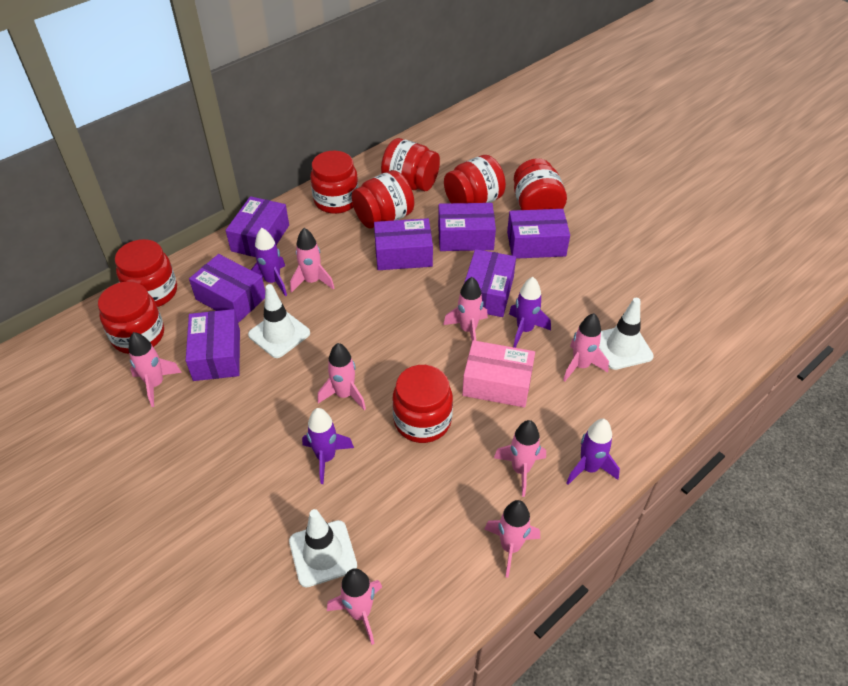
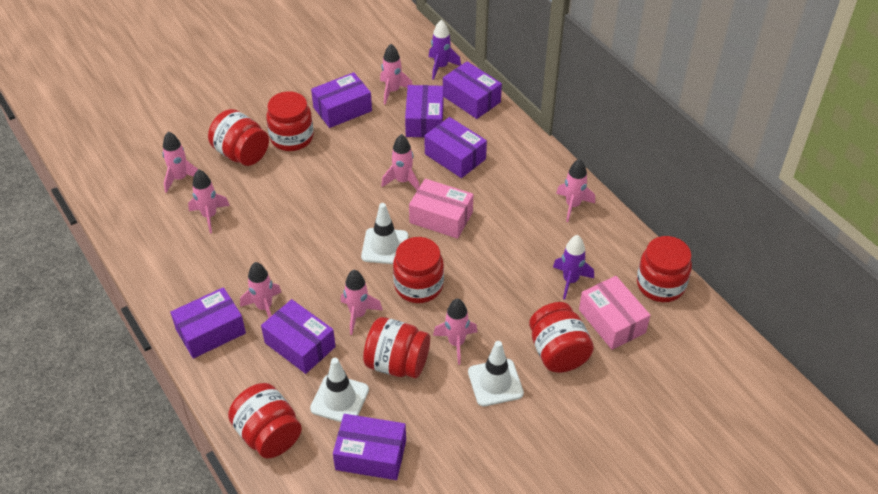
pink box: 1 -> 2
purple rocket: 4 -> 2
red jar: 8 -> 7

